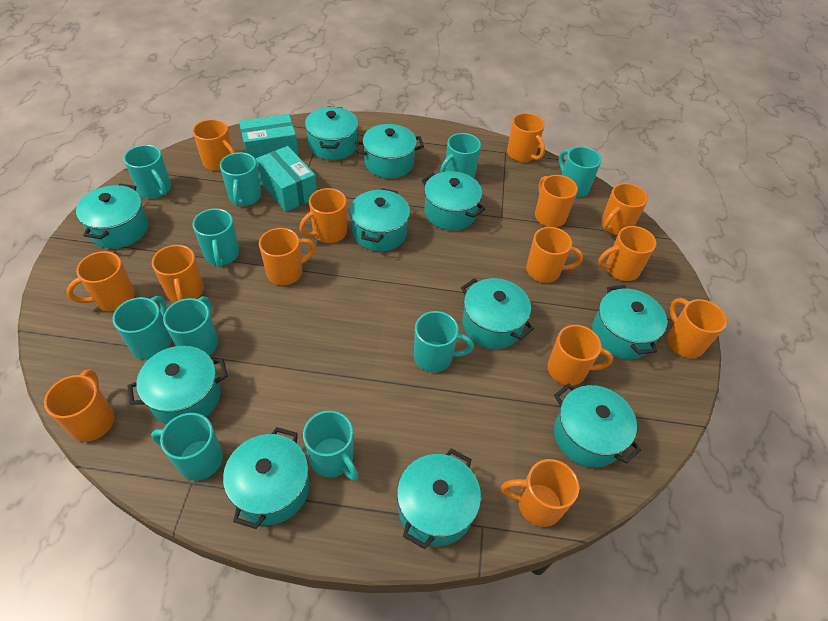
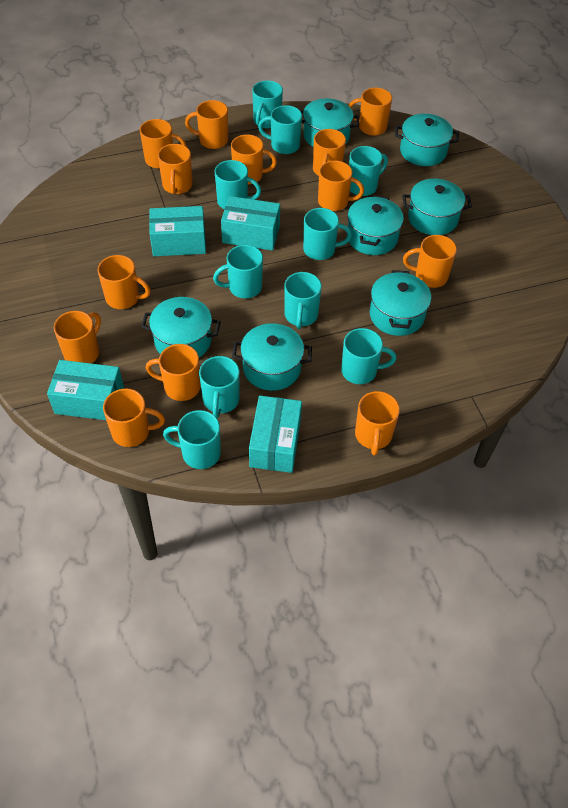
orange mug: 14 -> 13
turquoise box: 2 -> 4
turquoise pot: 11 -> 7

